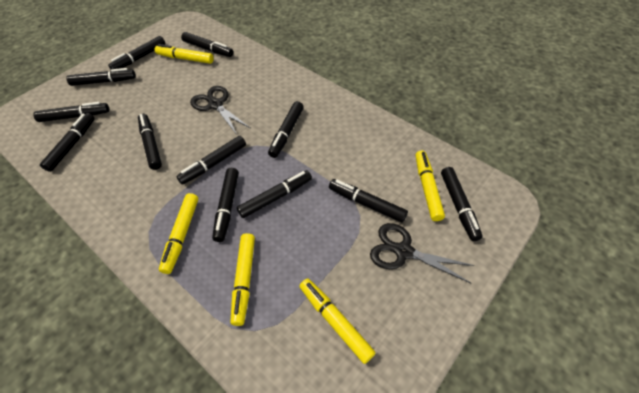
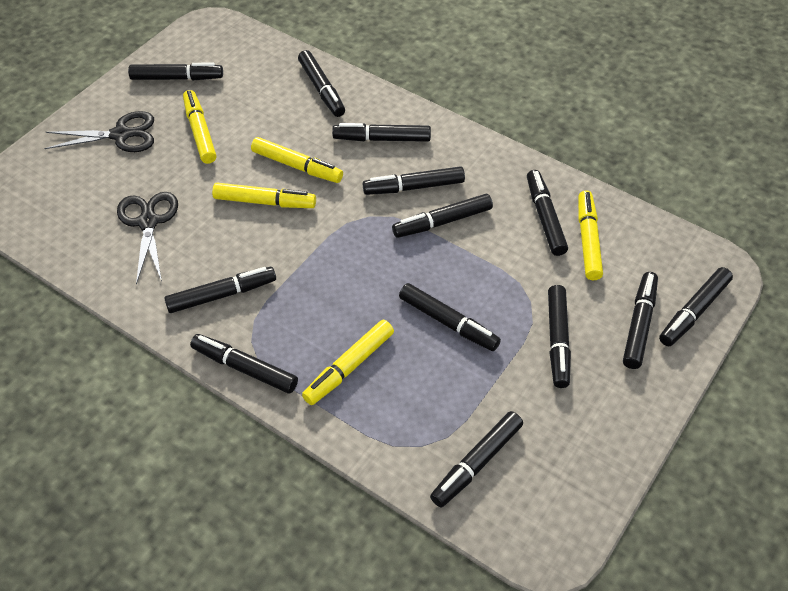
black marker: 12 -> 13

